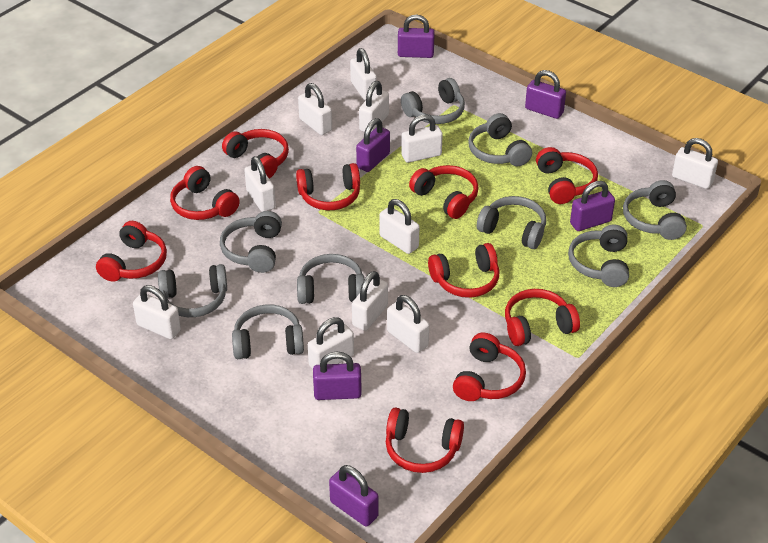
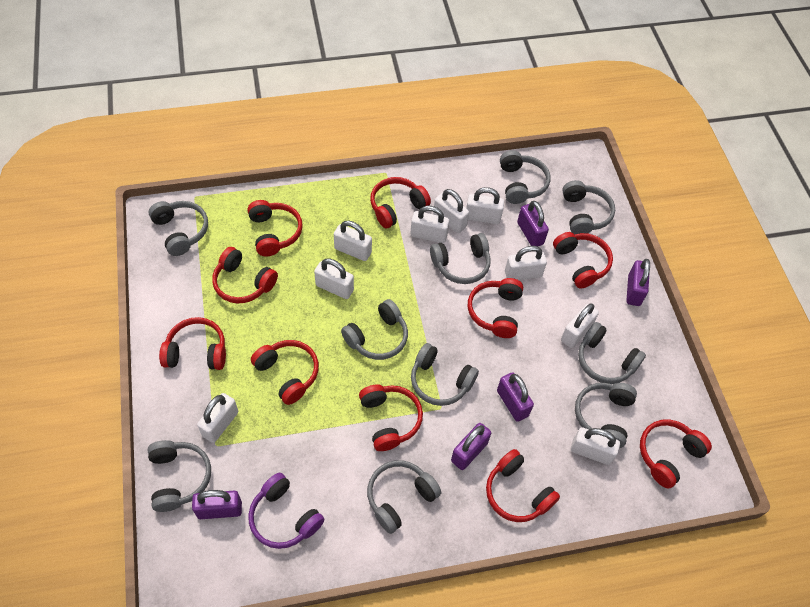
grey headphones: 9 -> 10
purple headphones: 0 -> 1
purple padlock: 6 -> 5
white padlock: 11 -> 9

